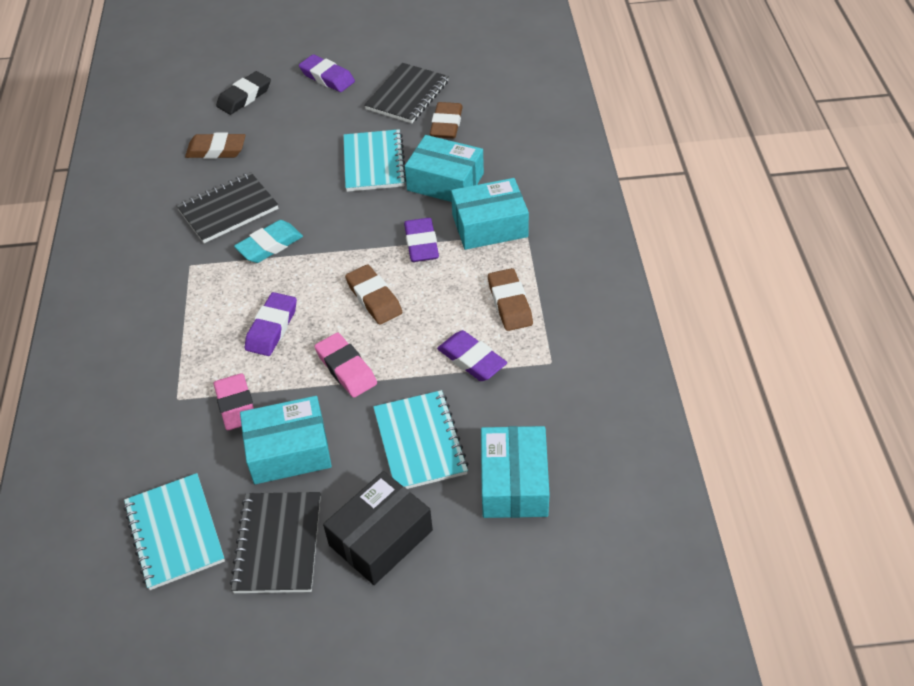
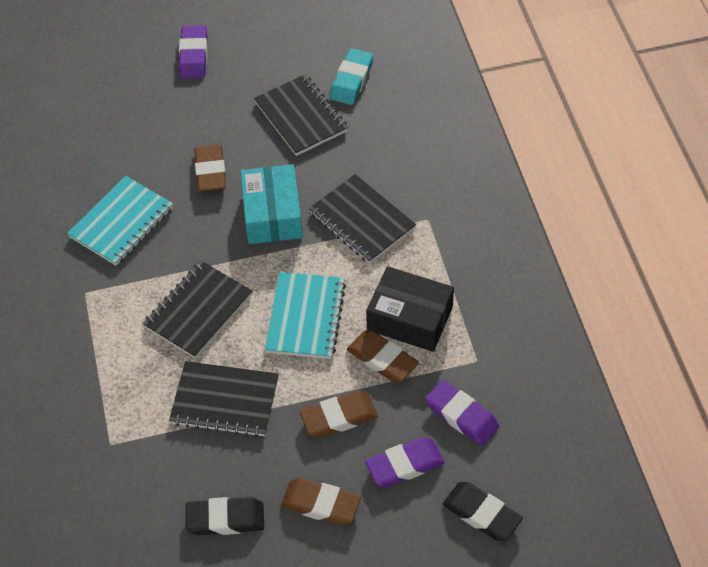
black eraser: 1 -> 2
black notebook: 3 -> 4
pink eraser: 2 -> 0
purple eraser: 4 -> 3
turquoise box: 4 -> 1
turquoise notebook: 3 -> 2

